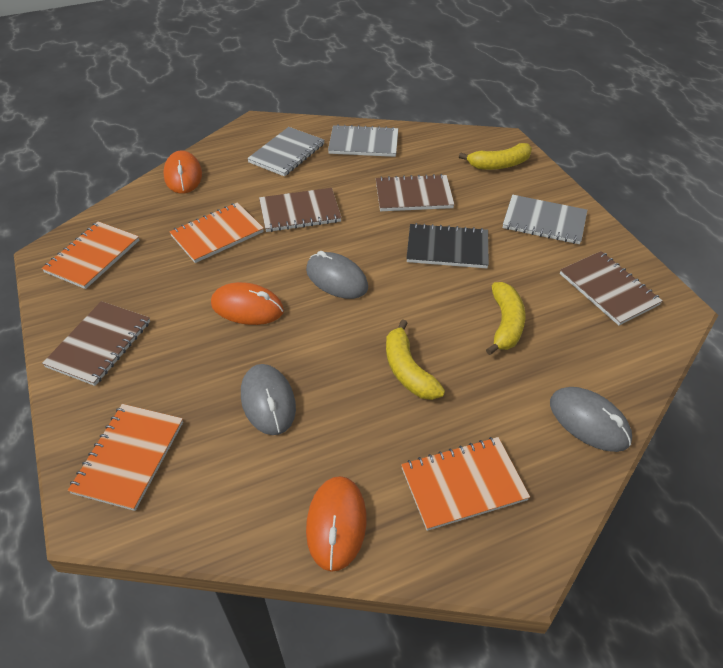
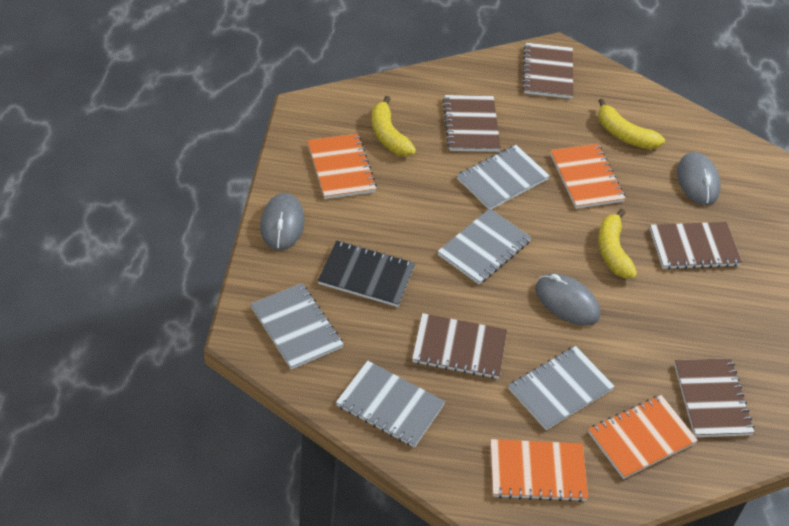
brown notebook: 4 -> 5
grey notebook: 3 -> 5
orange mouse: 3 -> 0

